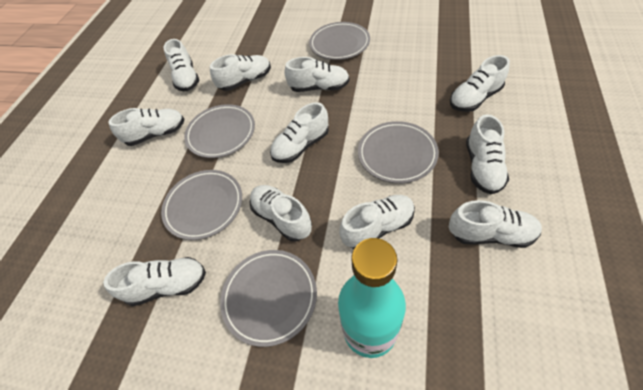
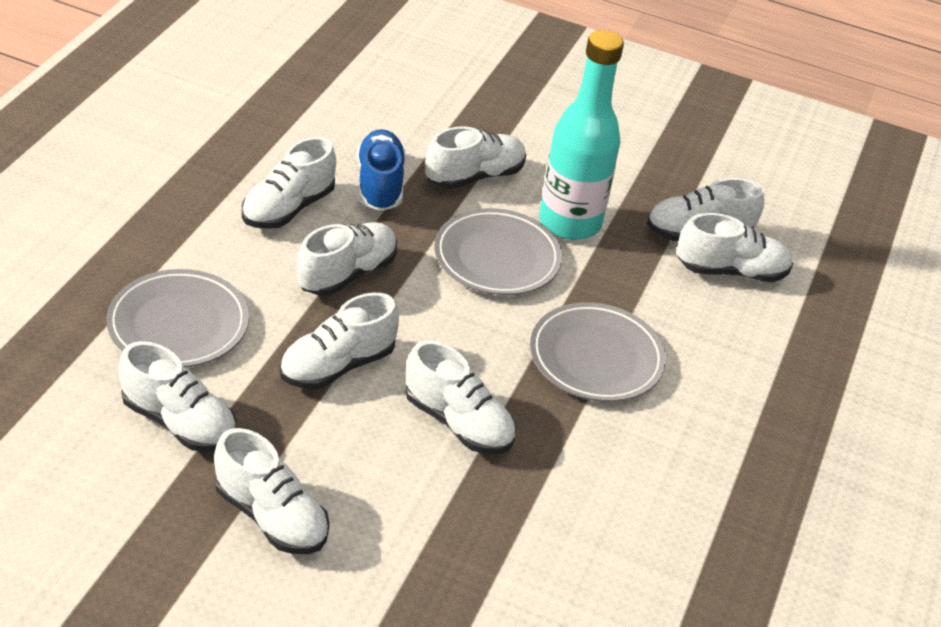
blue shoe: 0 -> 1
grey plate: 5 -> 3
white shoe: 11 -> 9

